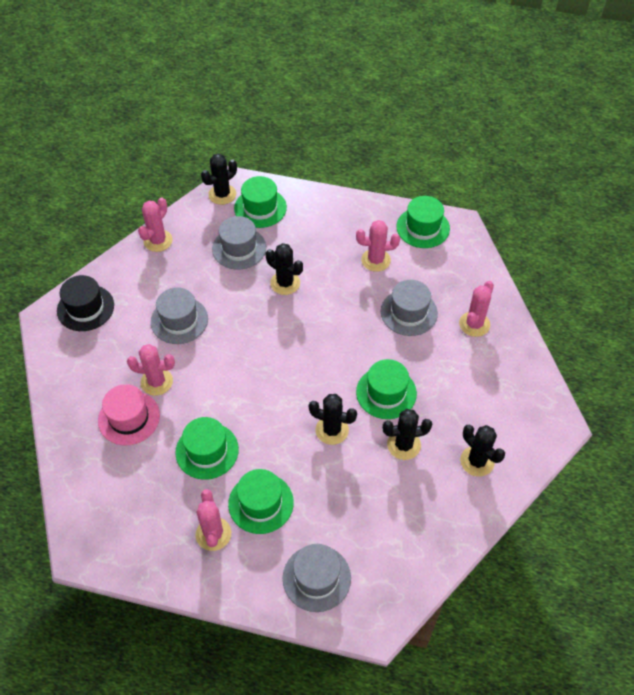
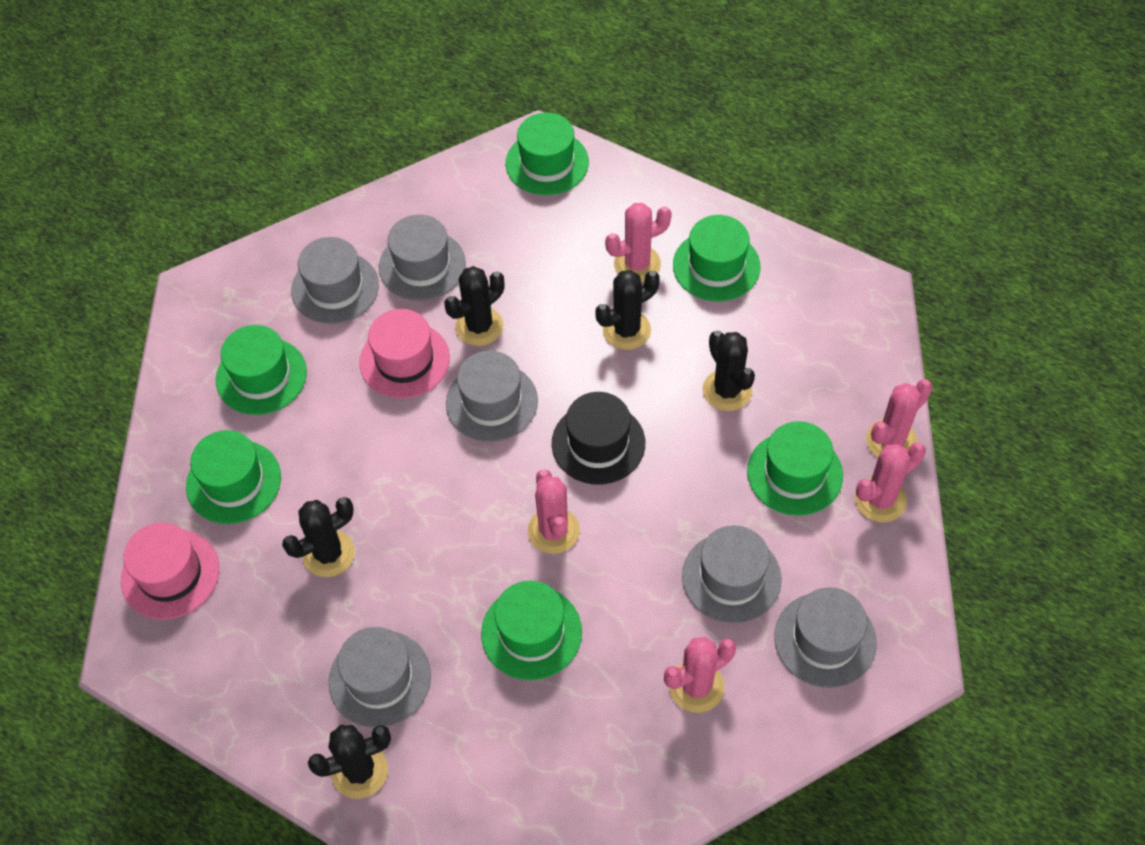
green hat: 5 -> 6
grey hat: 4 -> 6
pink hat: 1 -> 2

